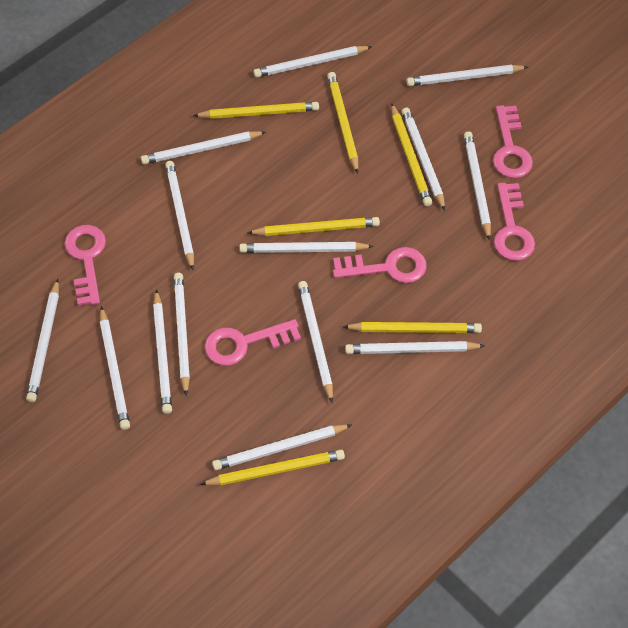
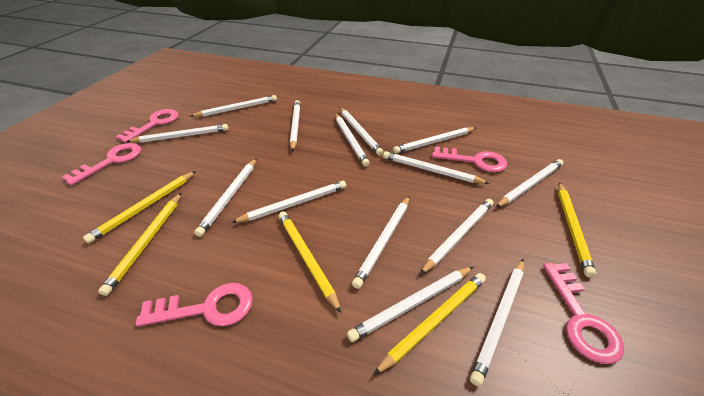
yellow pencil: 6 -> 5

